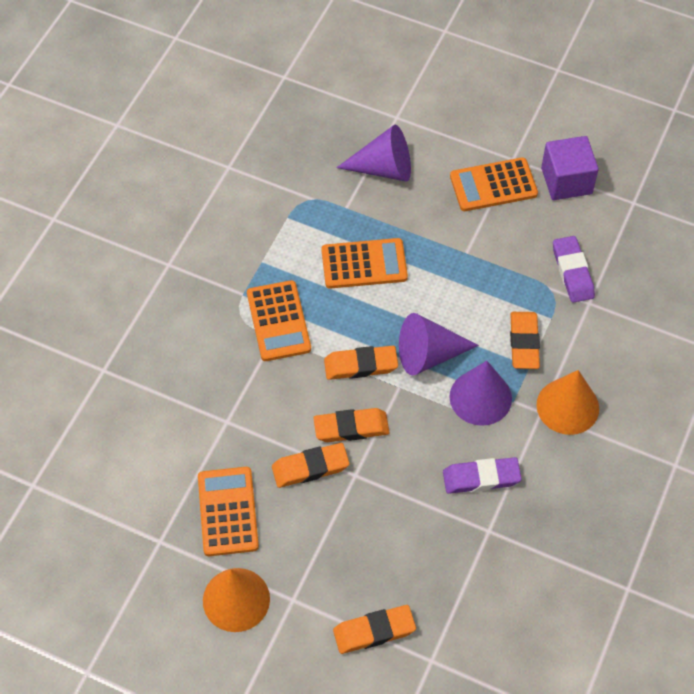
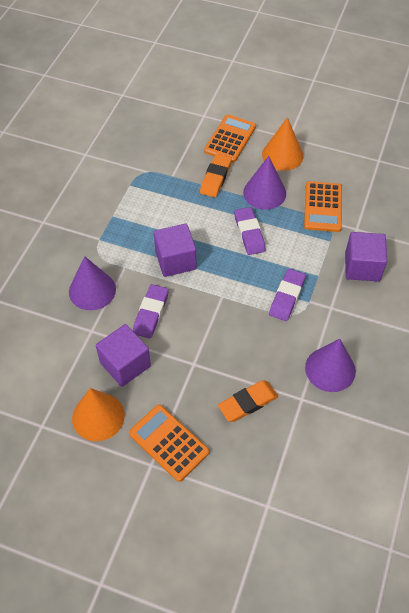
orange calculator: 4 -> 3
orange eraser: 5 -> 2
purple cube: 1 -> 3
purple eraser: 2 -> 3

